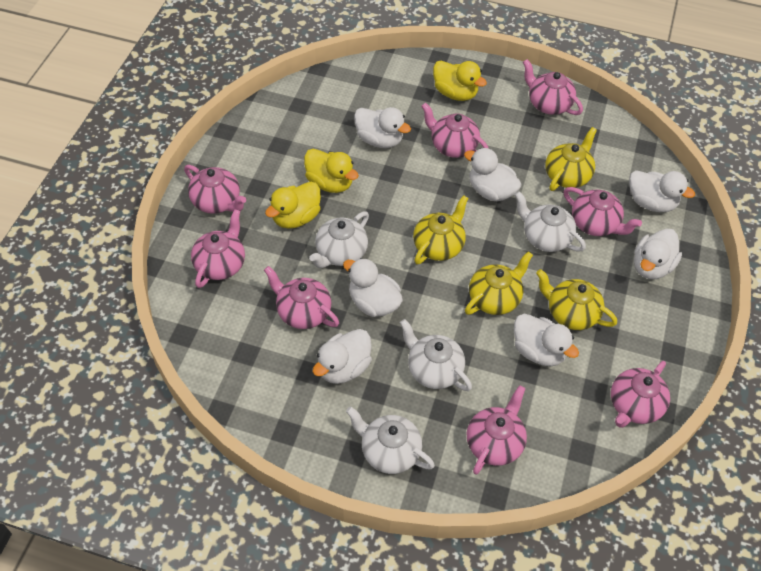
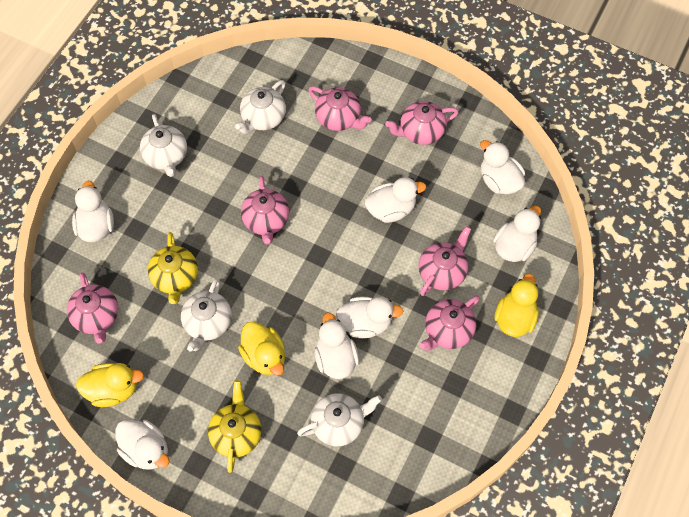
pink teapot: 8 -> 6
yellow teapot: 4 -> 2

